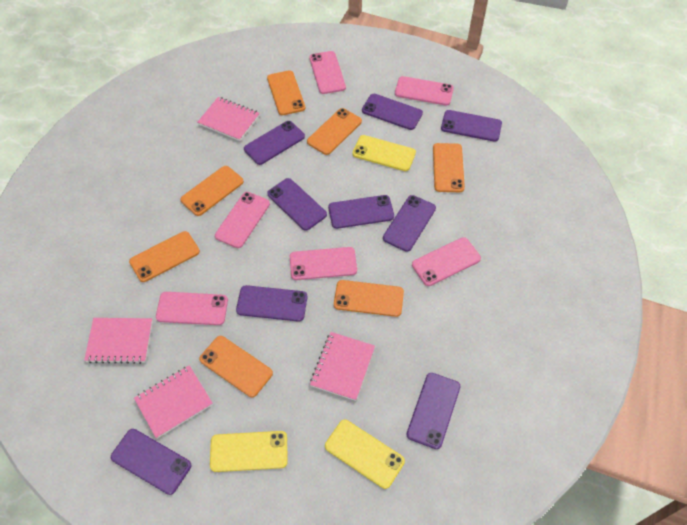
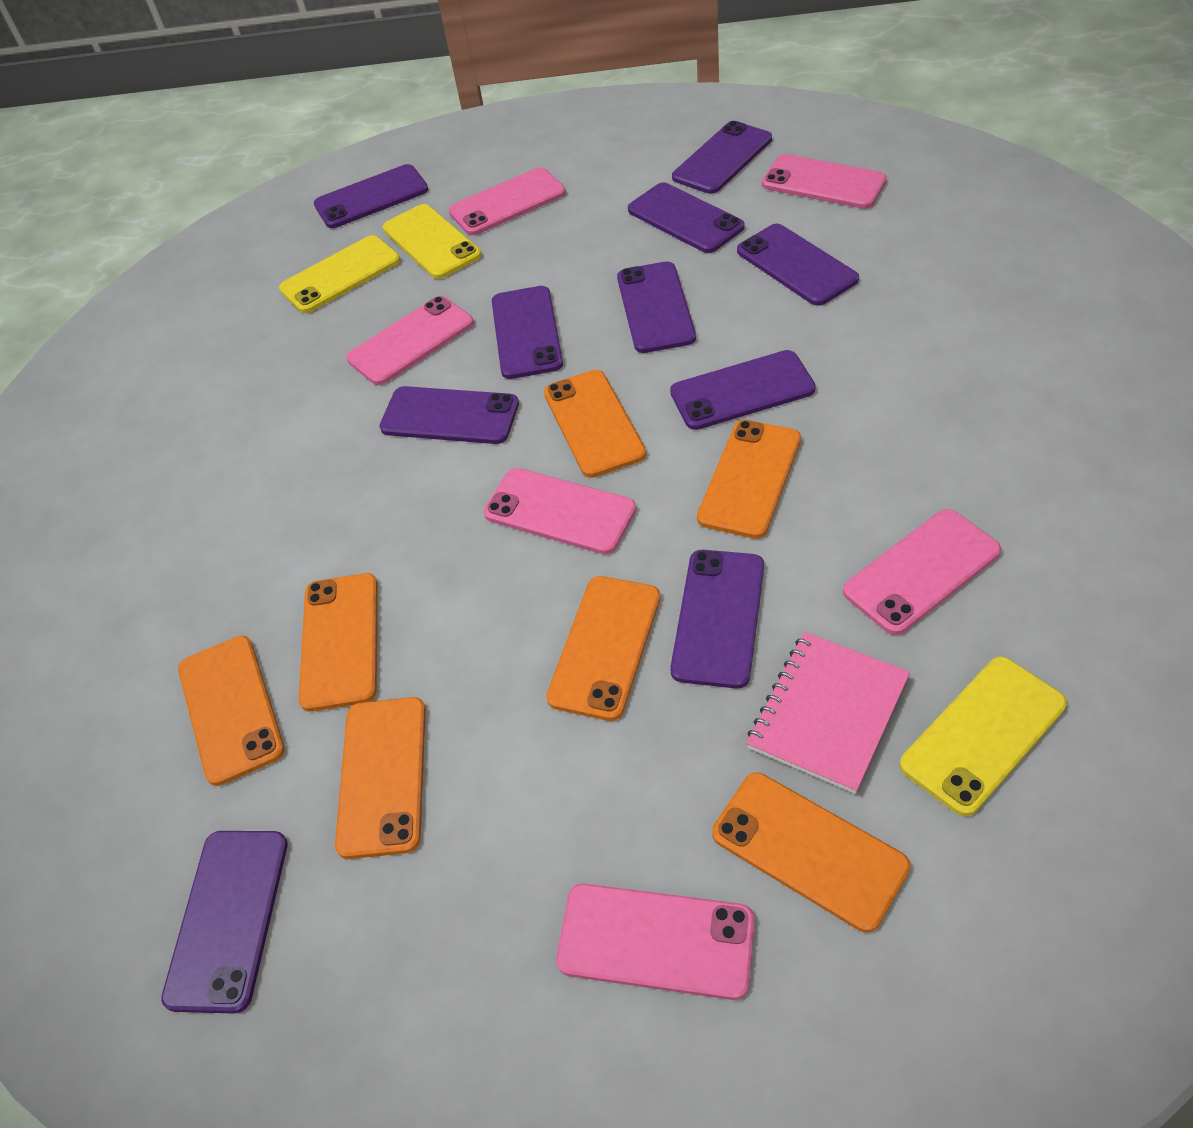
pink notebook: 4 -> 1
purple phone: 9 -> 10

